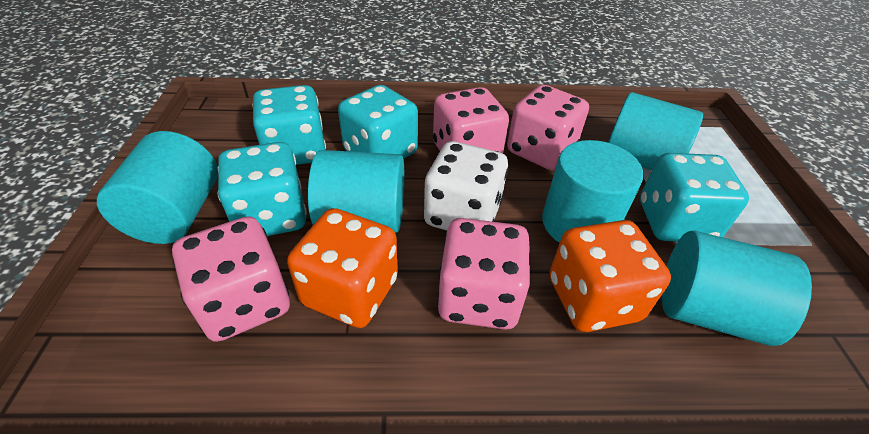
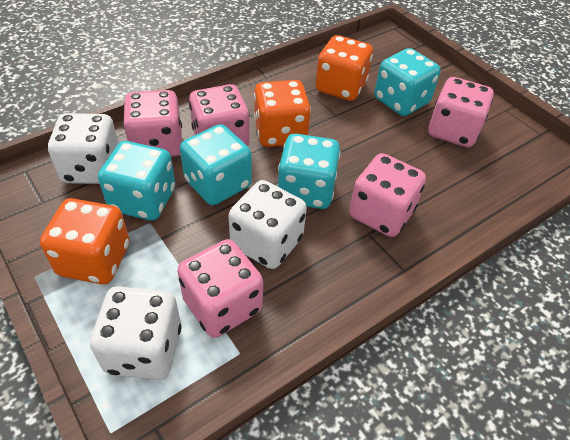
orange dice: 2 -> 3
pink dice: 4 -> 5
turquoise cylinder: 5 -> 0
white dice: 1 -> 3

